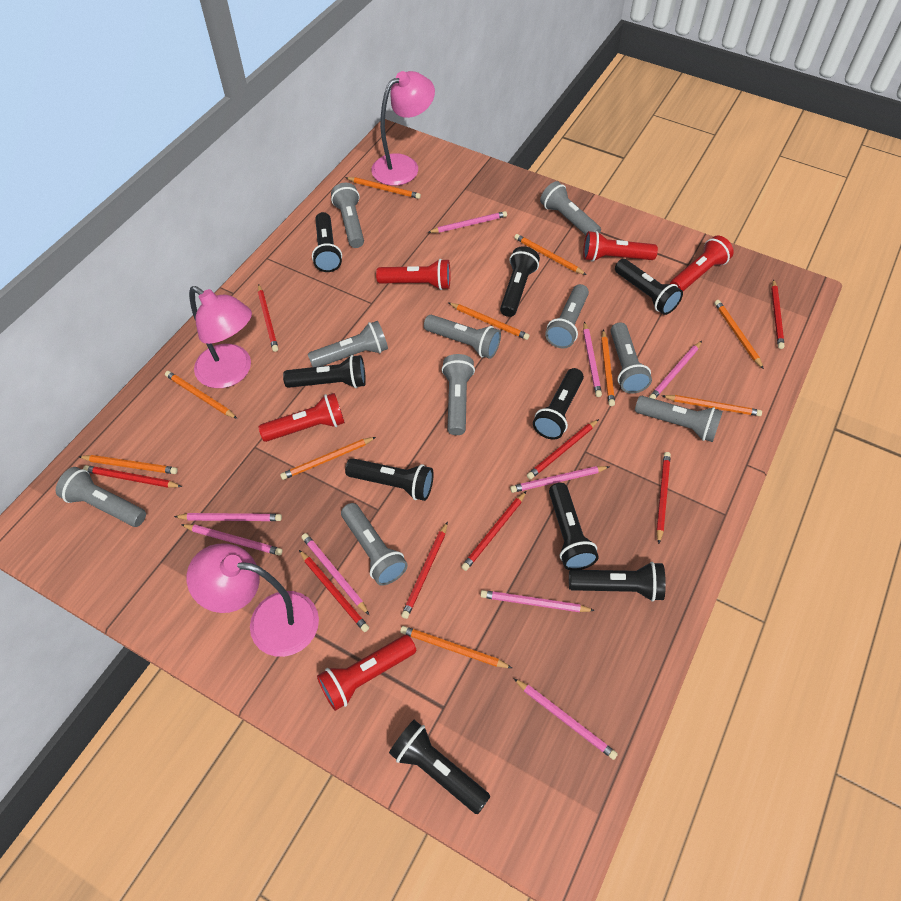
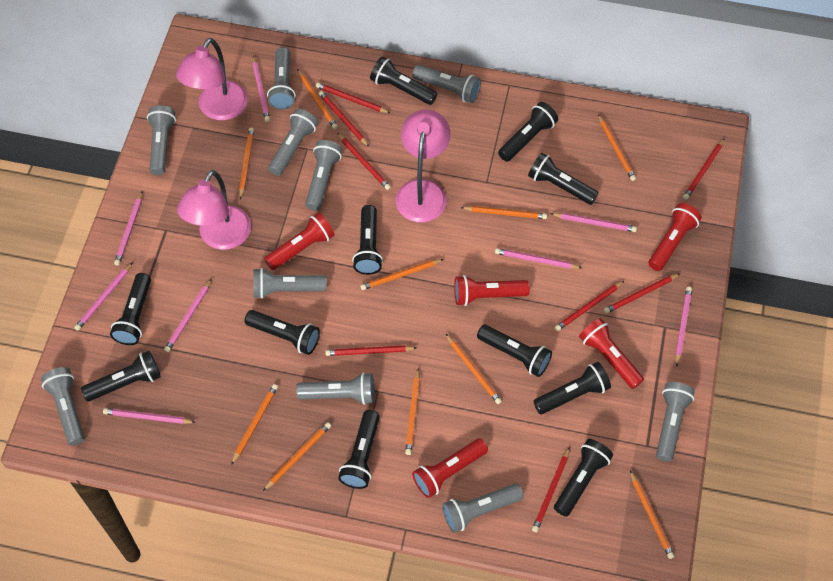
black flashlight: 9 -> 11
pink pencil: 9 -> 8

